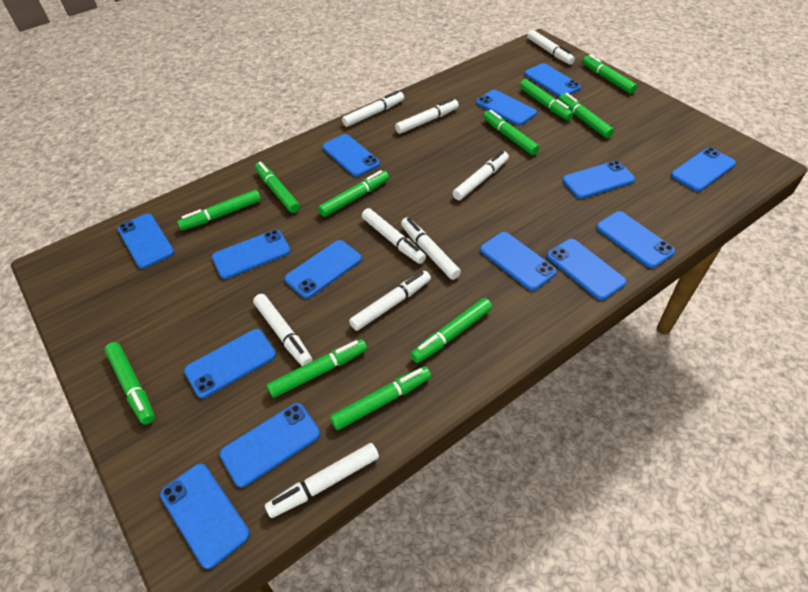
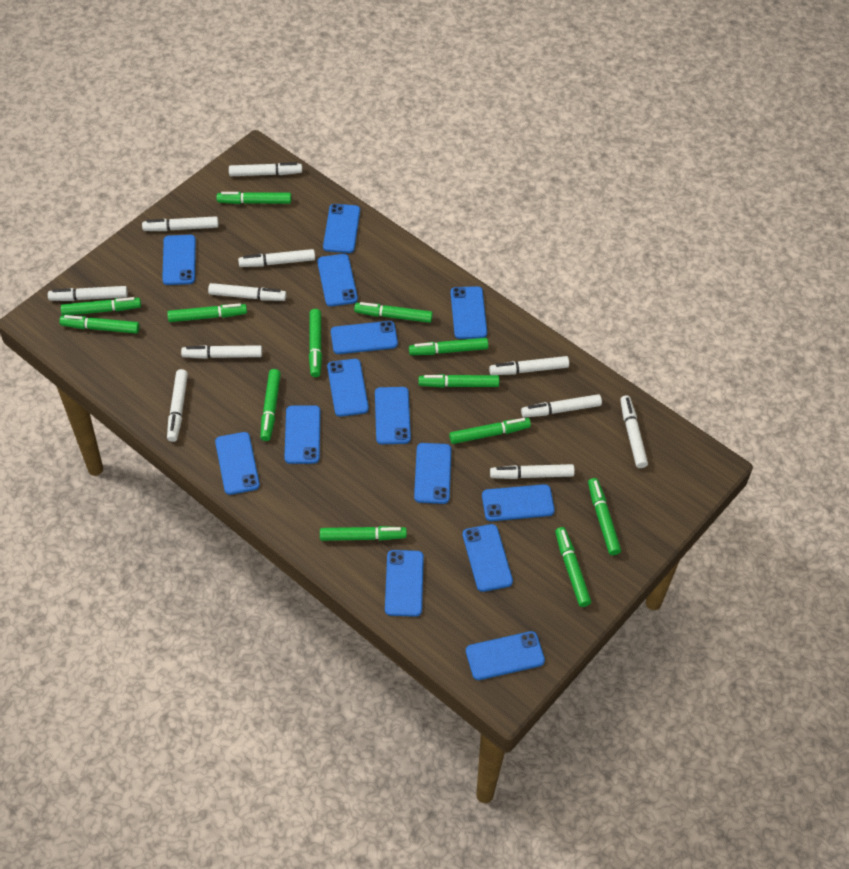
green marker: 11 -> 13
white marker: 9 -> 11

